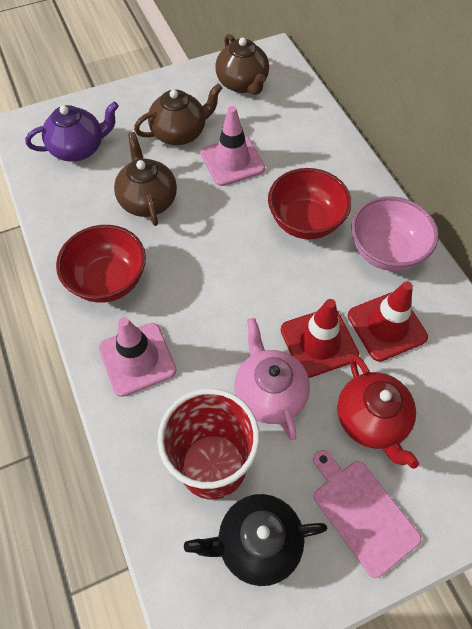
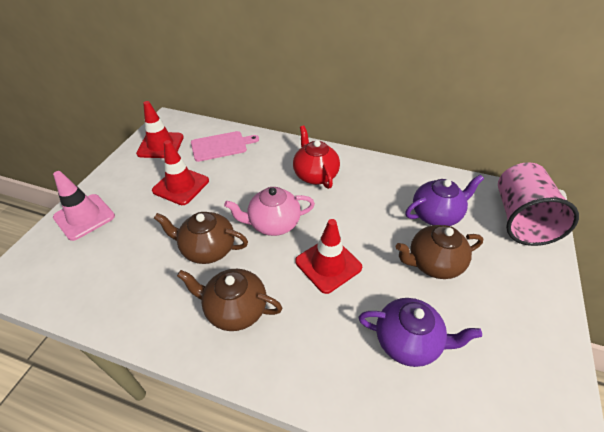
black teapot: 1 -> 0
pink bowl: 1 -> 0
pink cup: 0 -> 1
pink traffic cone: 2 -> 1
purple teapot: 1 -> 2
red bowl: 2 -> 0
red cup: 1 -> 0
red traffic cone: 2 -> 3

